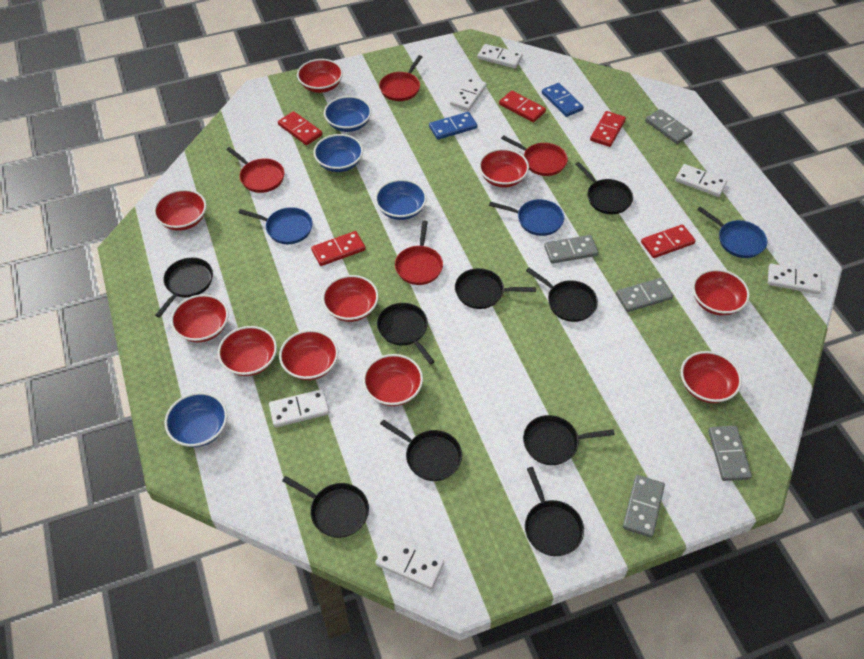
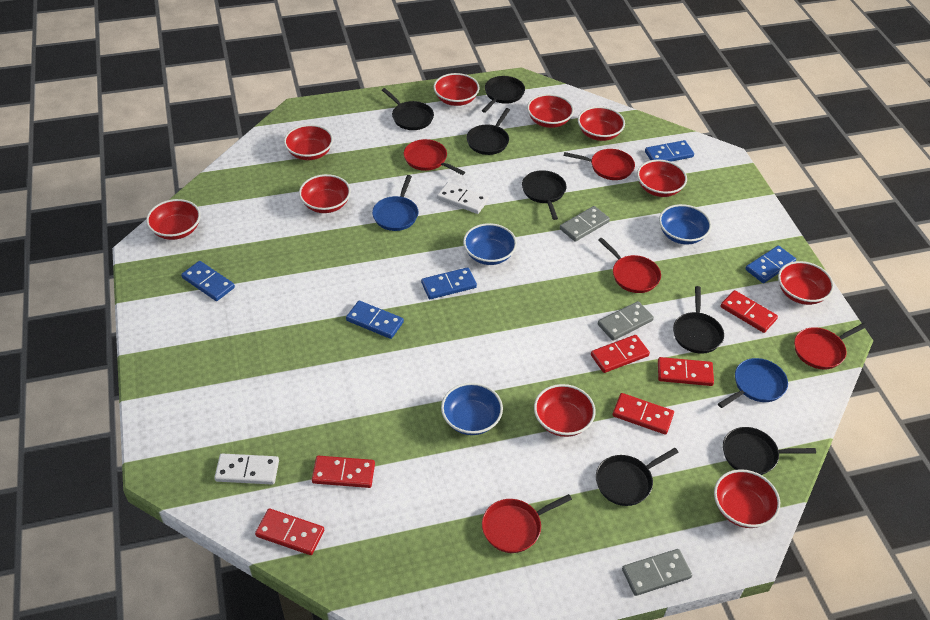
black pan: 9 -> 7
blue bowl: 4 -> 3
blue domino: 2 -> 5
blue pan: 3 -> 2
grey domino: 5 -> 3
red domino: 5 -> 6
red pan: 4 -> 5
white domino: 6 -> 2

